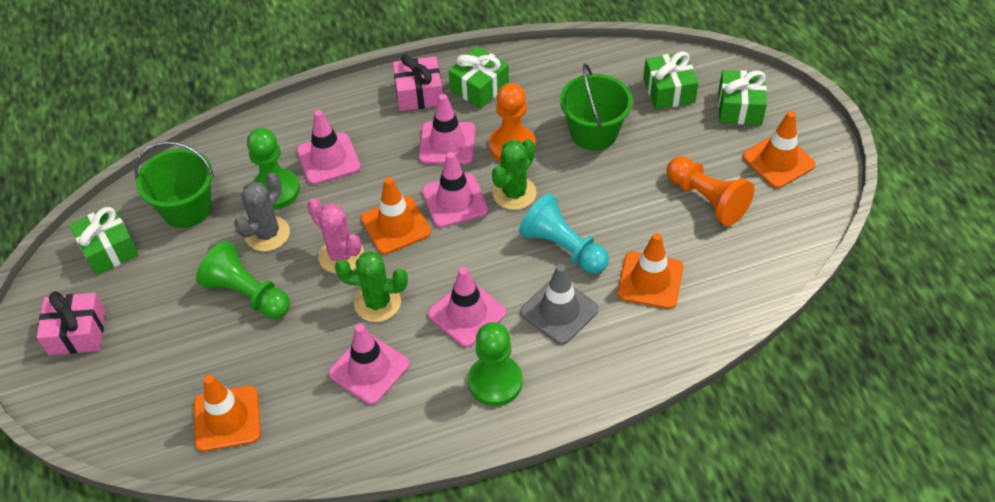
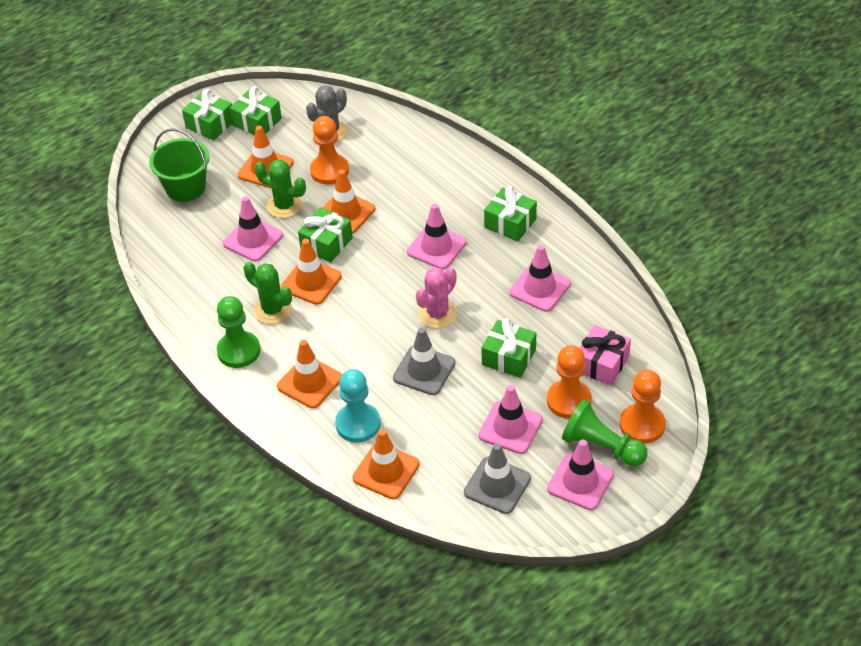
green bucket: 2 -> 1
green gift: 4 -> 5
green pawn: 3 -> 2
grey traffic cone: 1 -> 2
orange pawn: 2 -> 3
orange traffic cone: 4 -> 5
pink gift: 2 -> 1

